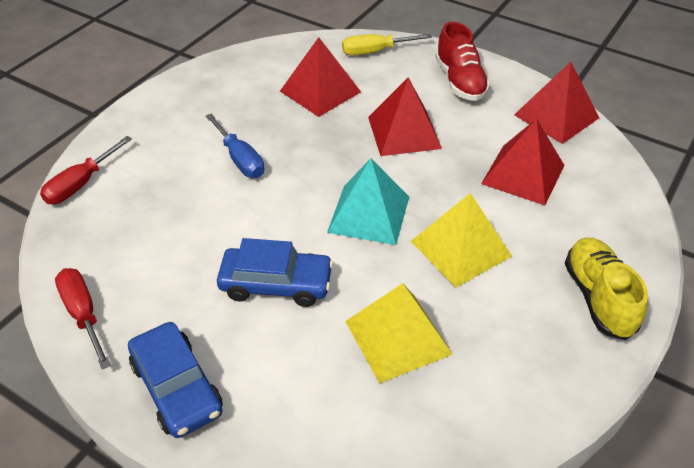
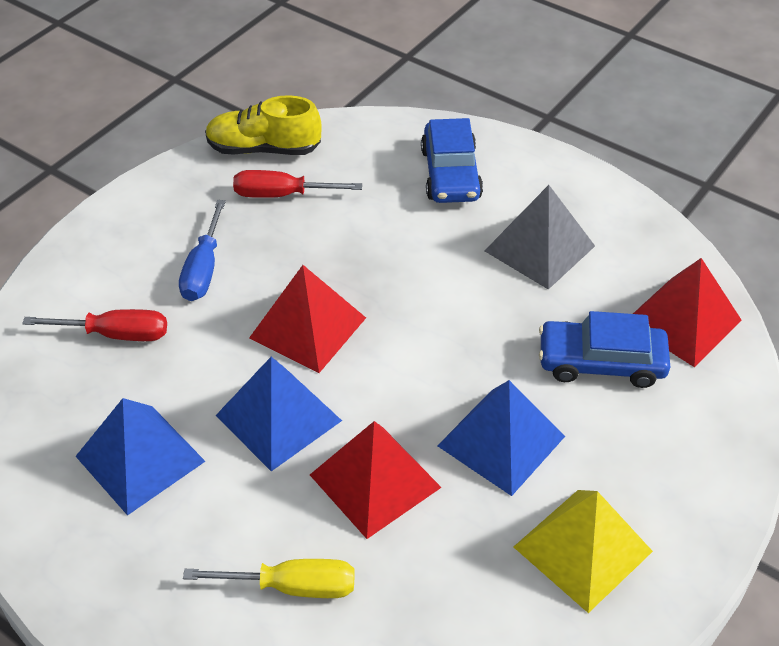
blue pyramid: 0 -> 3
grey pyramid: 0 -> 1
red pyramid: 4 -> 3
red shoe: 1 -> 0
turquoise pyramid: 1 -> 0
yellow pyramid: 2 -> 1

